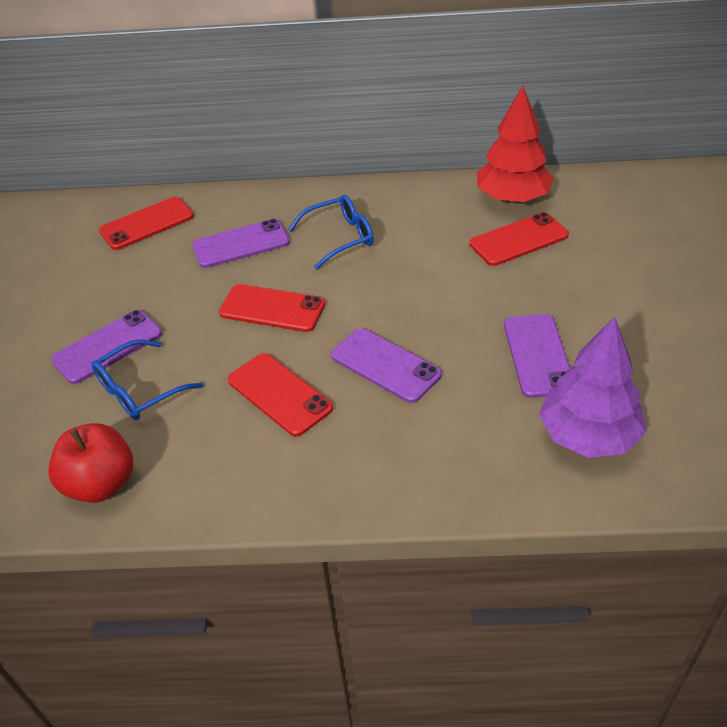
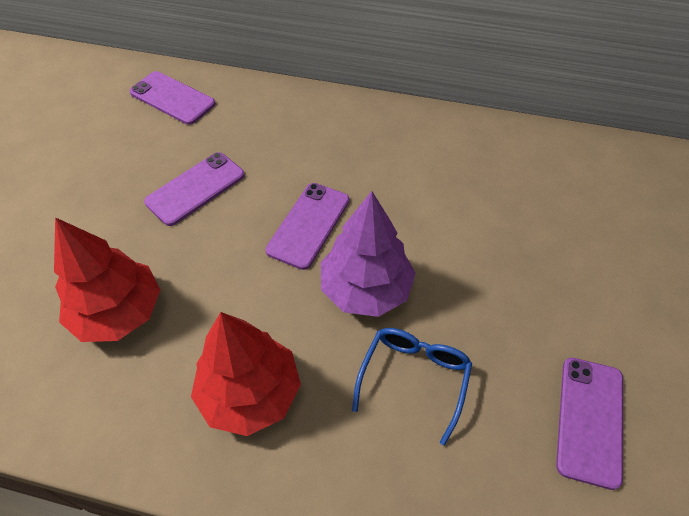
blue glasses: 2 -> 1
red apple: 1 -> 0
red phone: 4 -> 0
red tree: 1 -> 2

